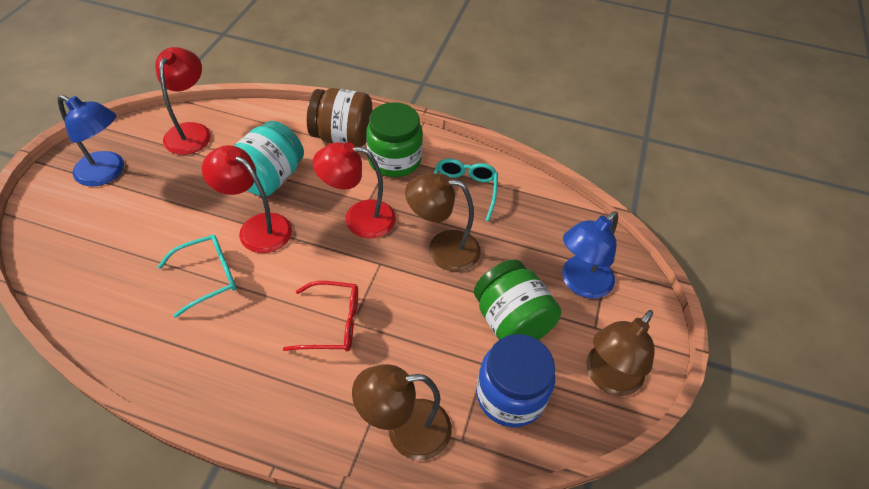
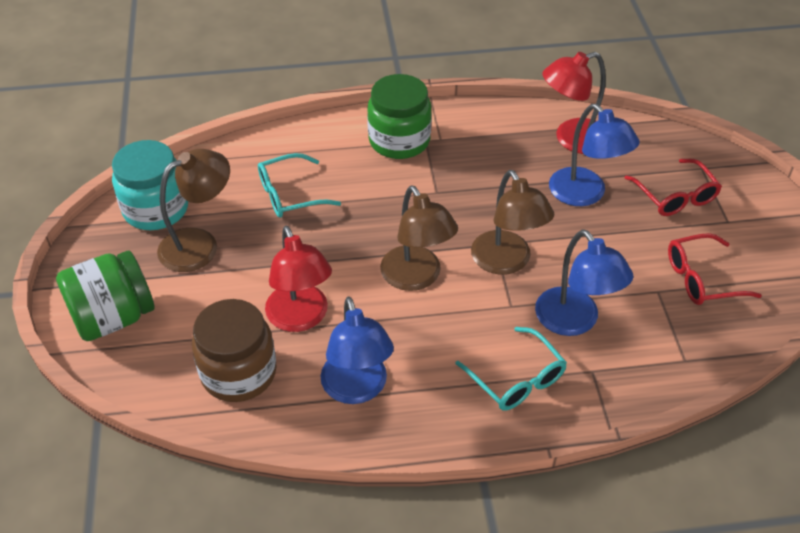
blue jar: 1 -> 0
blue lamp: 2 -> 3
red glasses: 1 -> 2
red lamp: 3 -> 2

